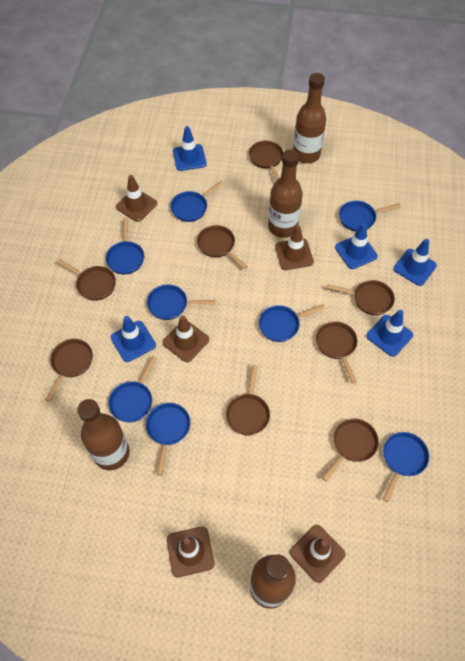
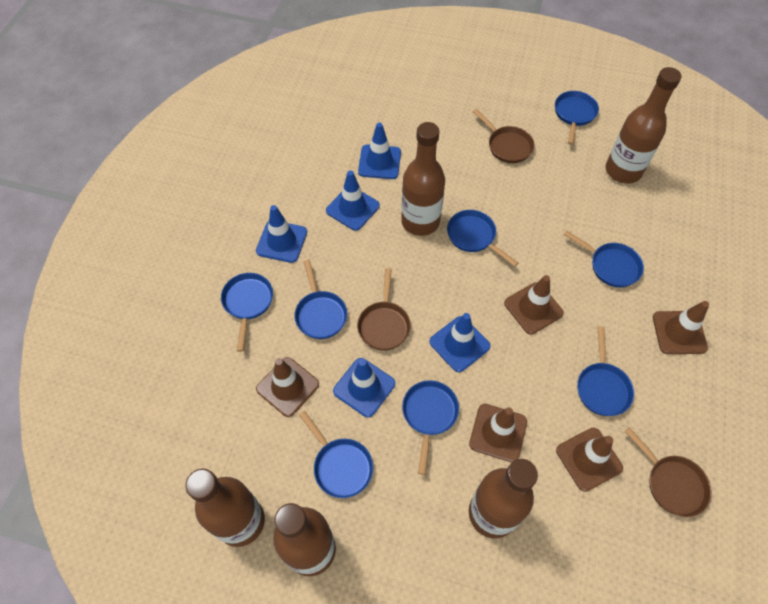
brown bottle: 4 -> 5
brown pan: 8 -> 3

